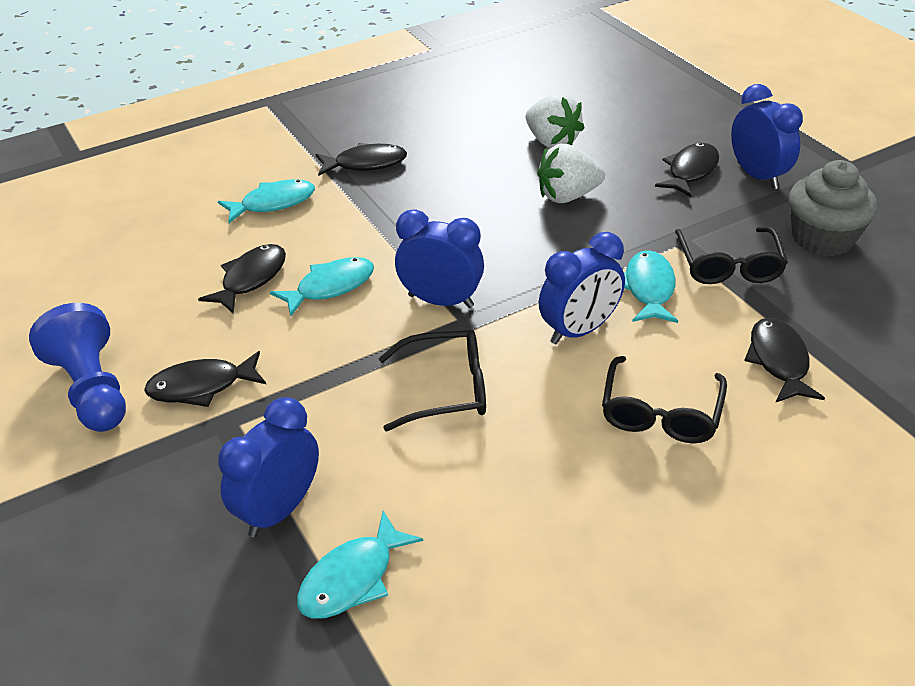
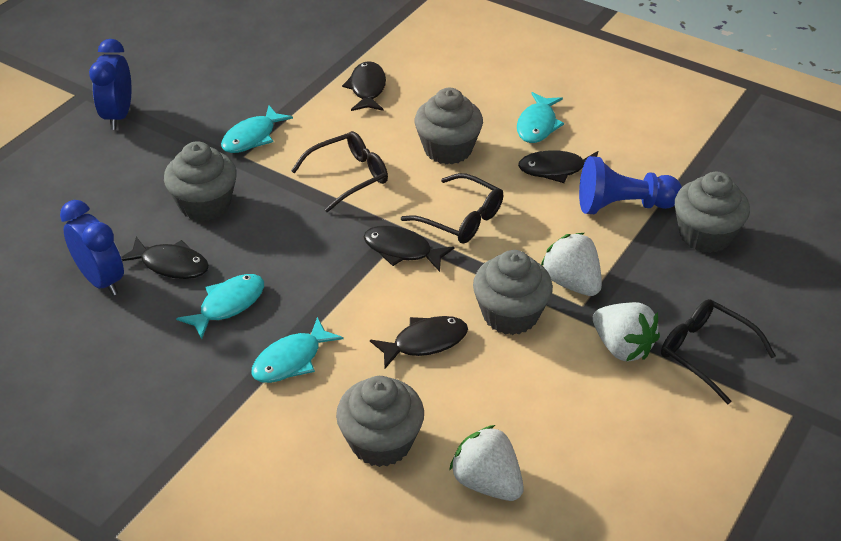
blue clock: 4 -> 2
grey cupcake: 1 -> 5
white strawberry: 2 -> 3

